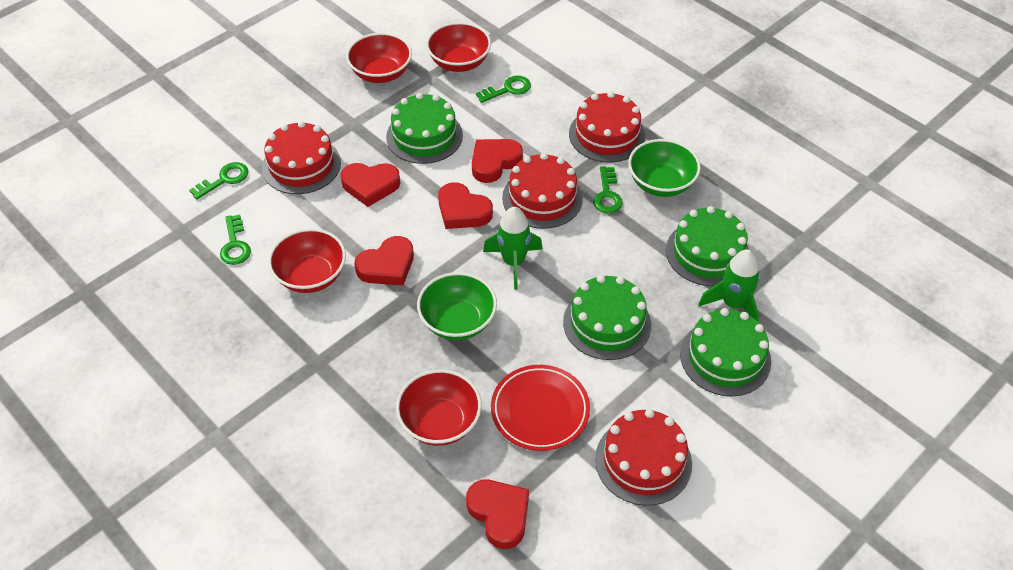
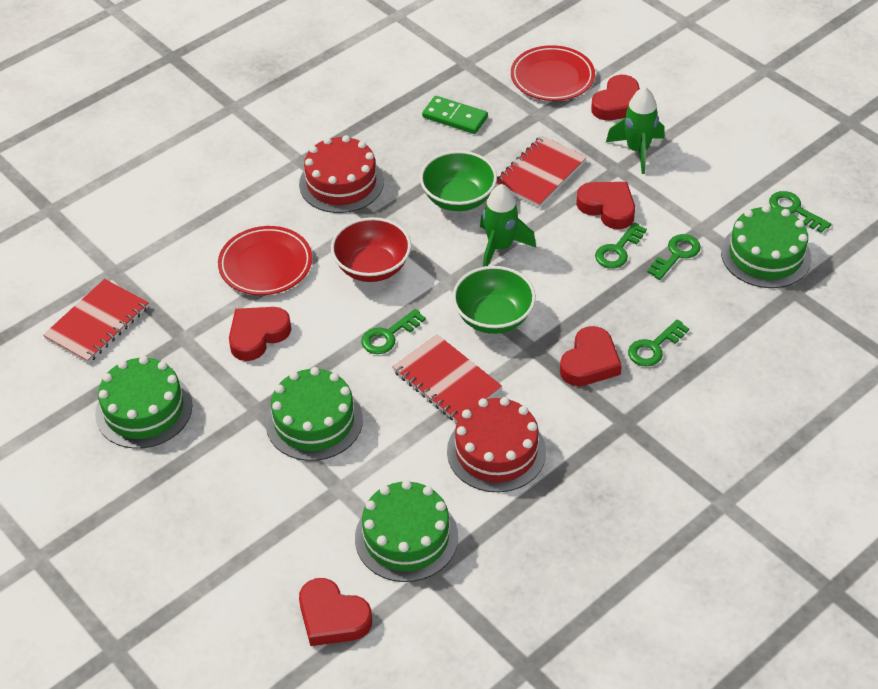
green domino: 0 -> 1
green key: 4 -> 5
red bowl: 4 -> 1
red cake: 4 -> 2
red notebook: 0 -> 3
red plate: 1 -> 2

